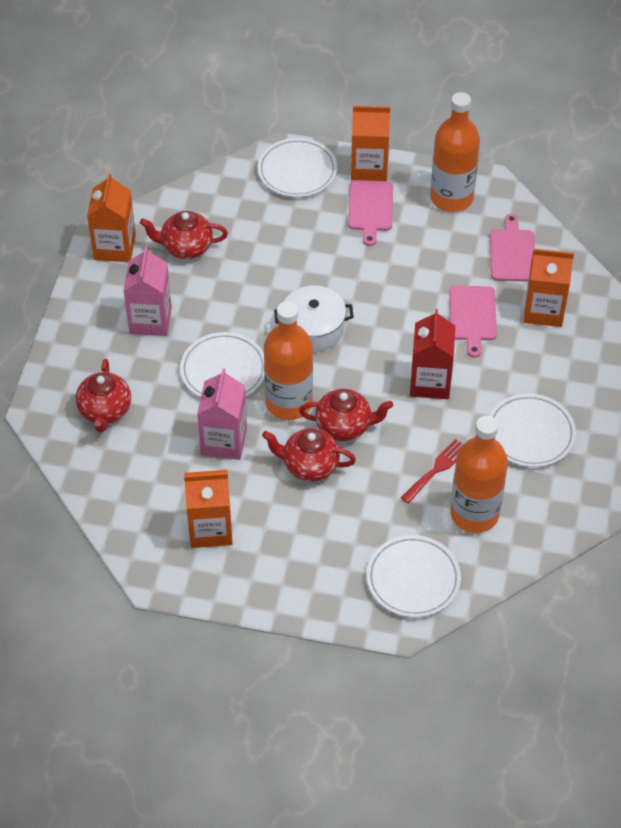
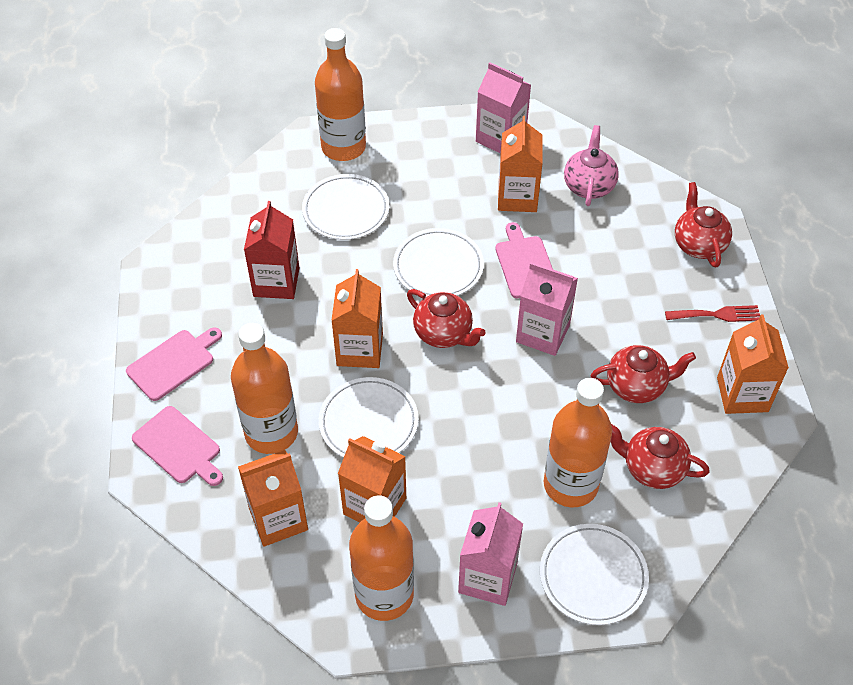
orange bottle: 3 -> 4
orange carton: 4 -> 5
pink carton: 2 -> 3
pink teapot: 0 -> 1
white pot: 1 -> 0

